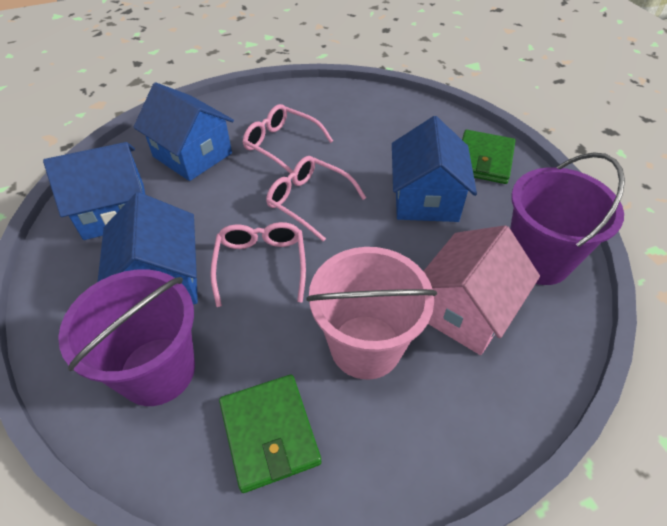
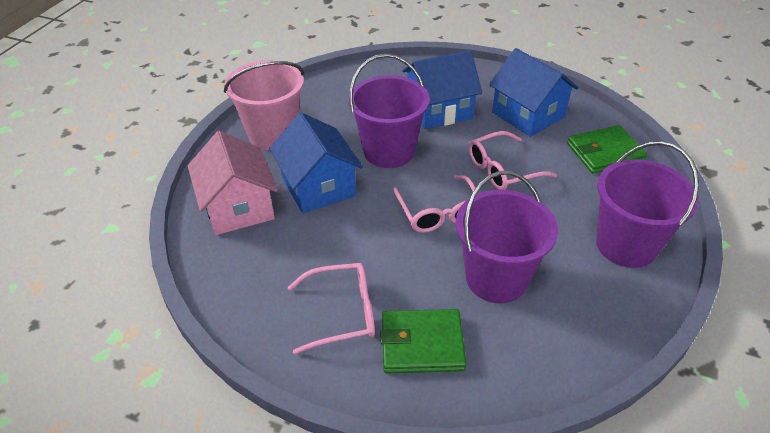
blue house: 4 -> 3
purple bucket: 2 -> 3

